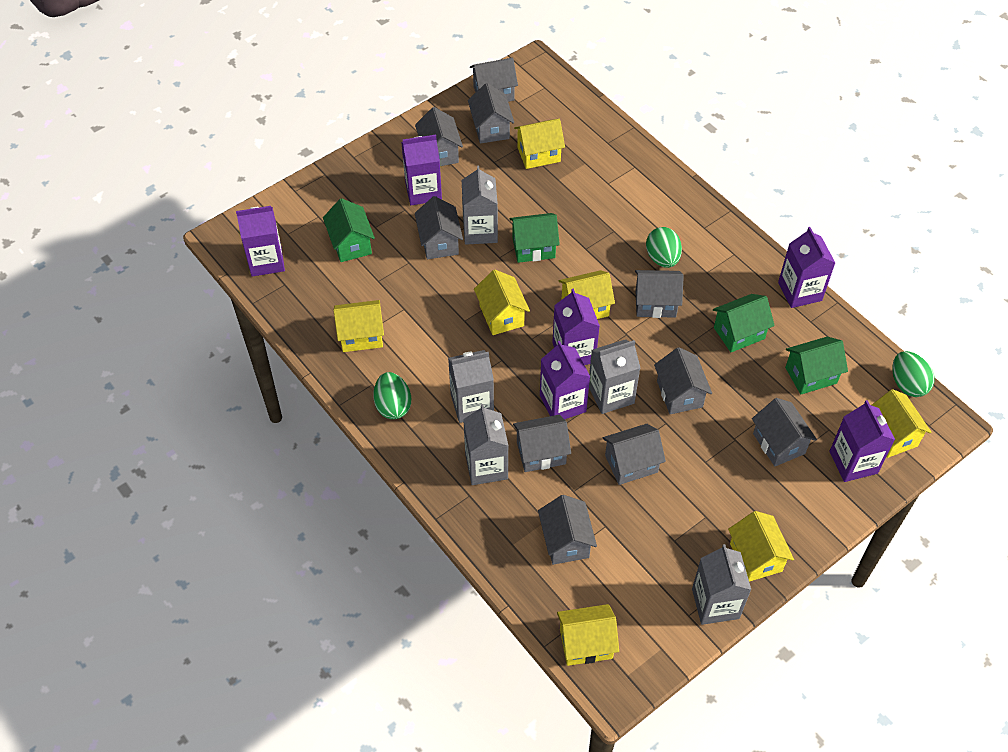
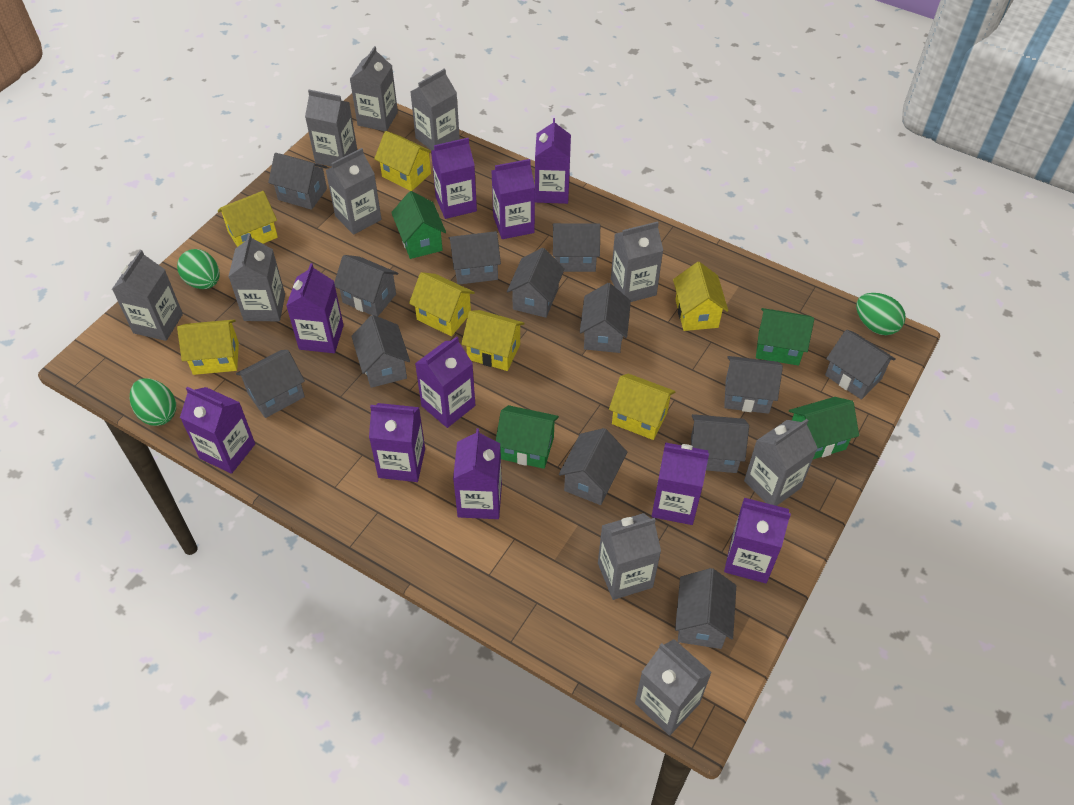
grey carton: 5 -> 10
grey house: 10 -> 13
purple carton: 6 -> 10

